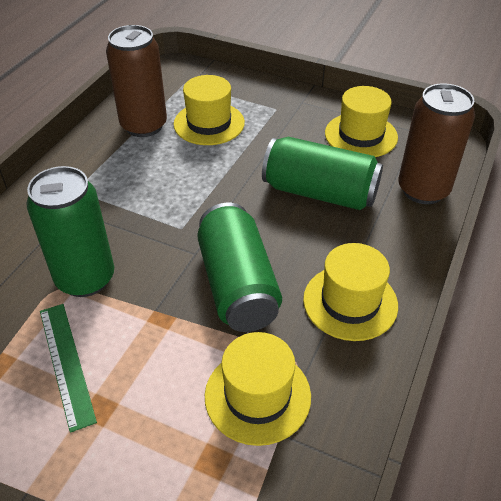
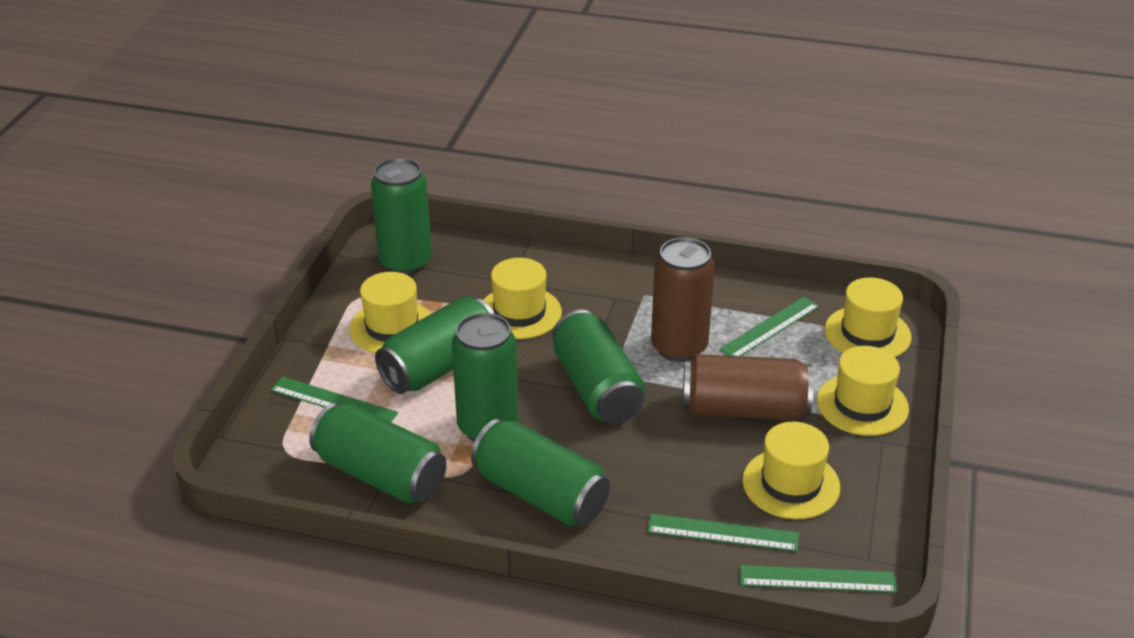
green can: 3 -> 6
green ruler: 1 -> 4
yellow hat: 4 -> 5

